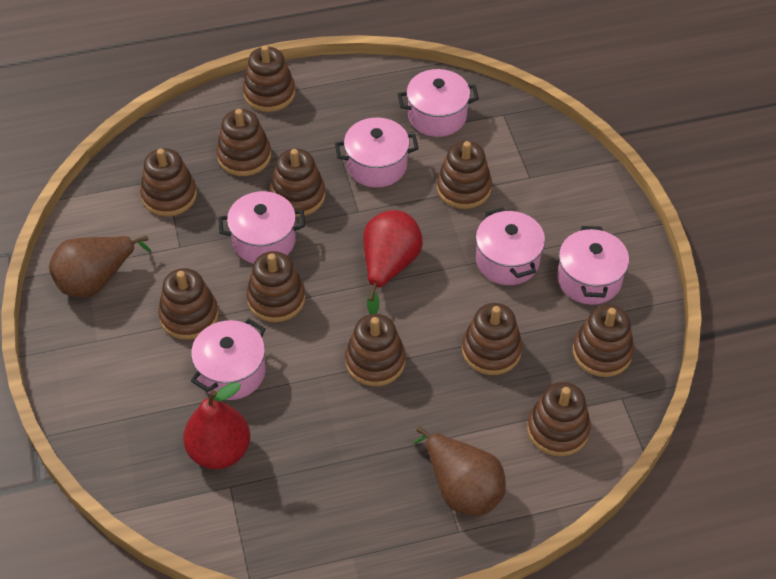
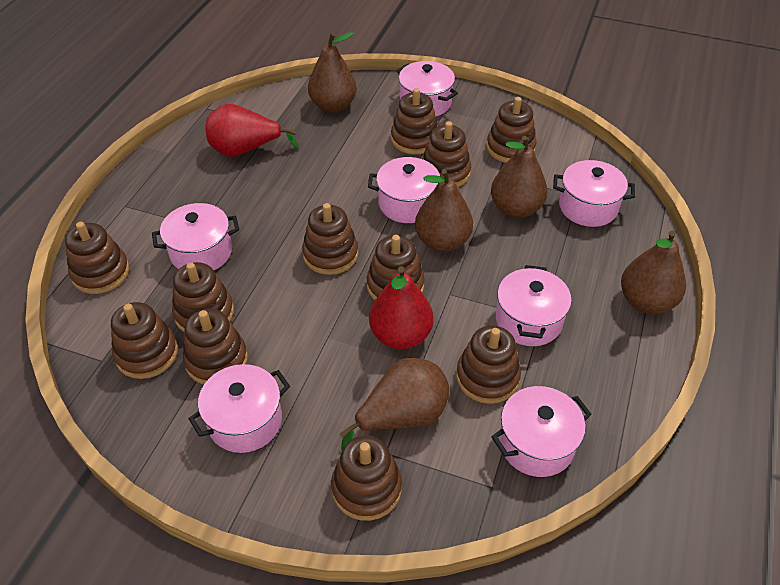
brown pear: 2 -> 5
pink pot: 6 -> 7

